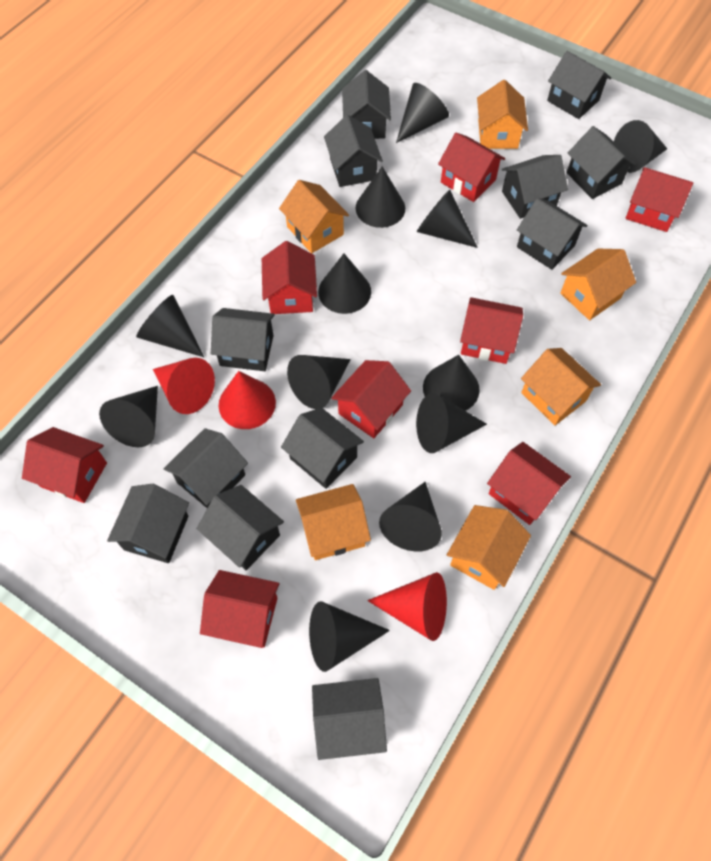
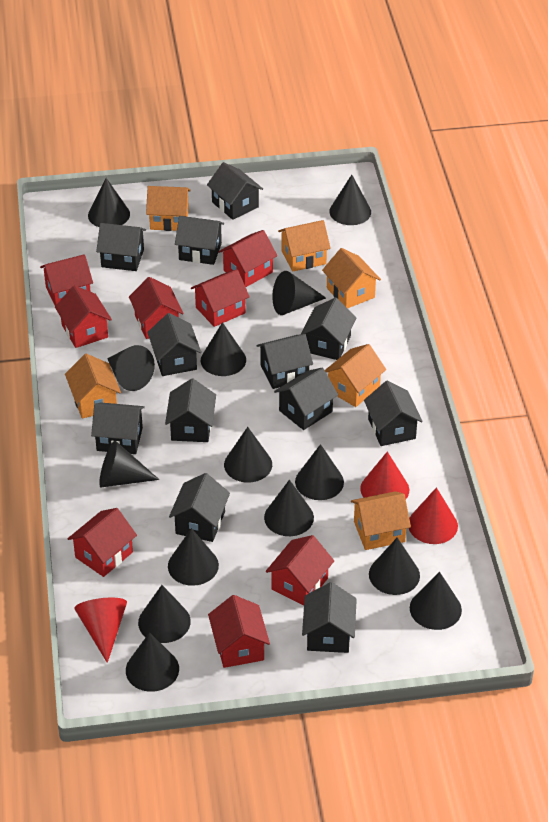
black cone: 12 -> 14

